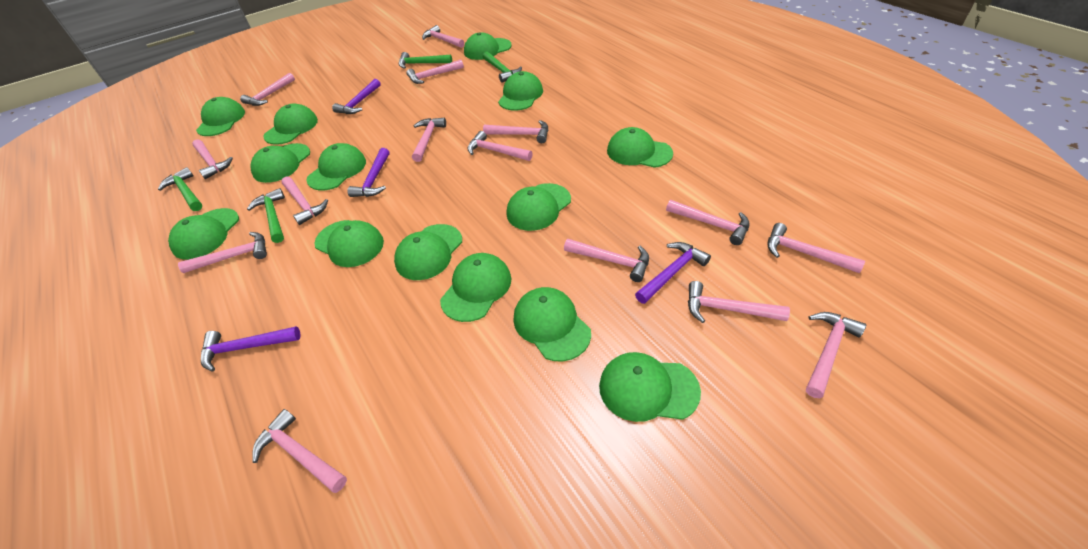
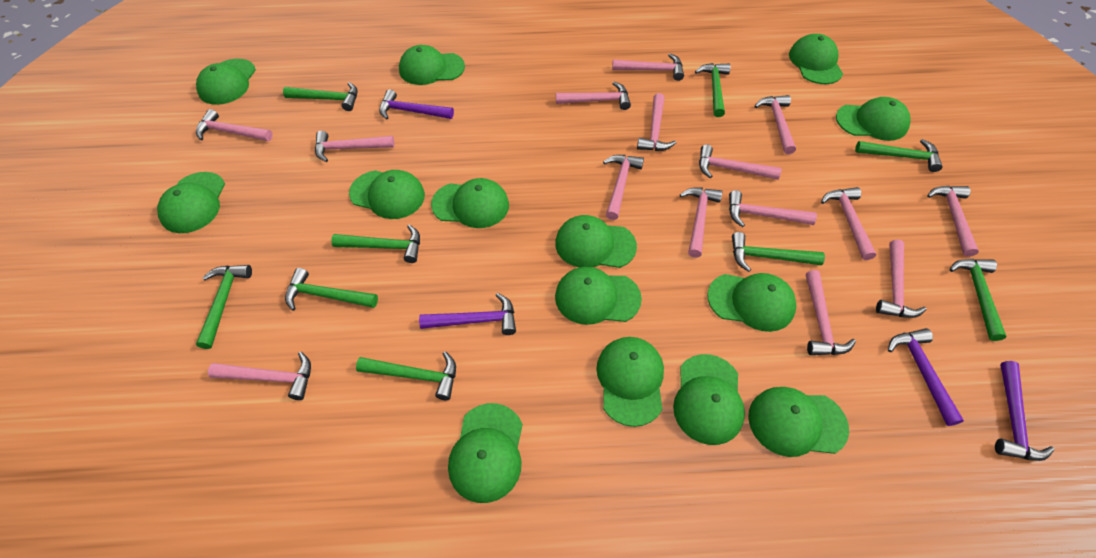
green hammer: 4 -> 9

